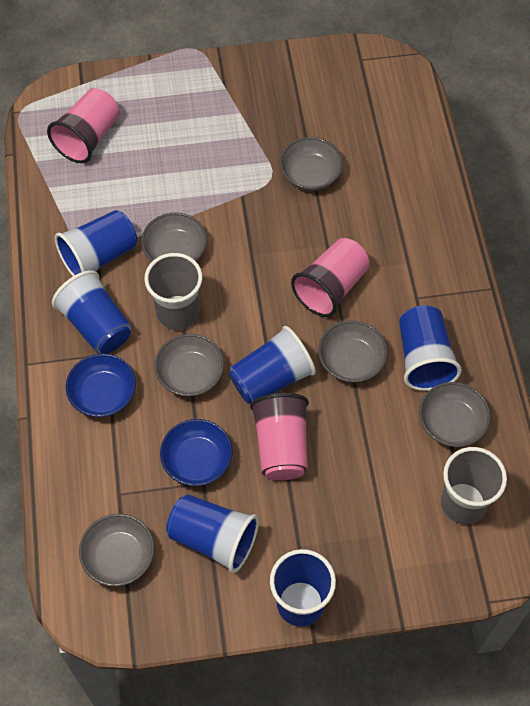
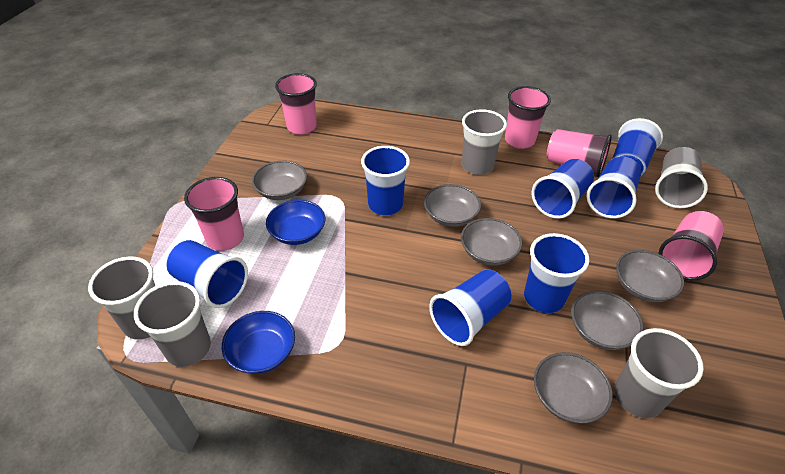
blue cup: 6 -> 7
grey cup: 2 -> 5
pink cup: 3 -> 5

